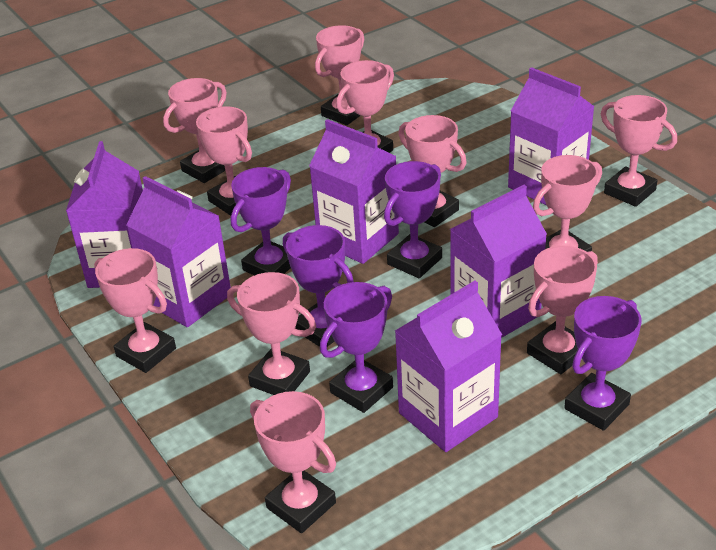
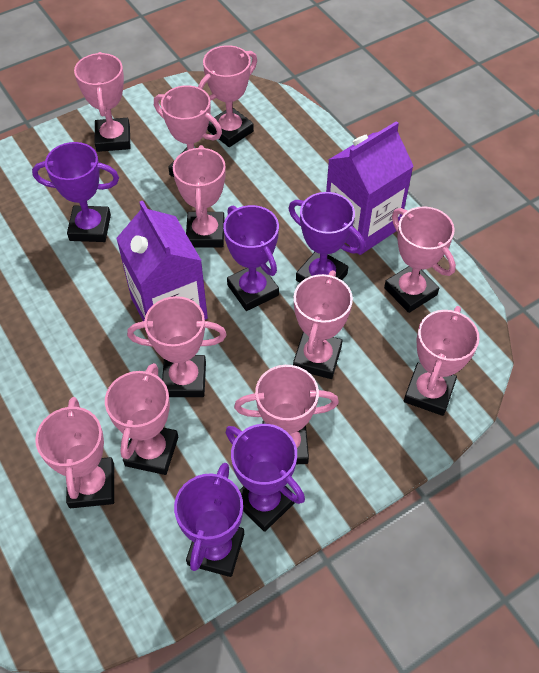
purple carton: 6 -> 2

